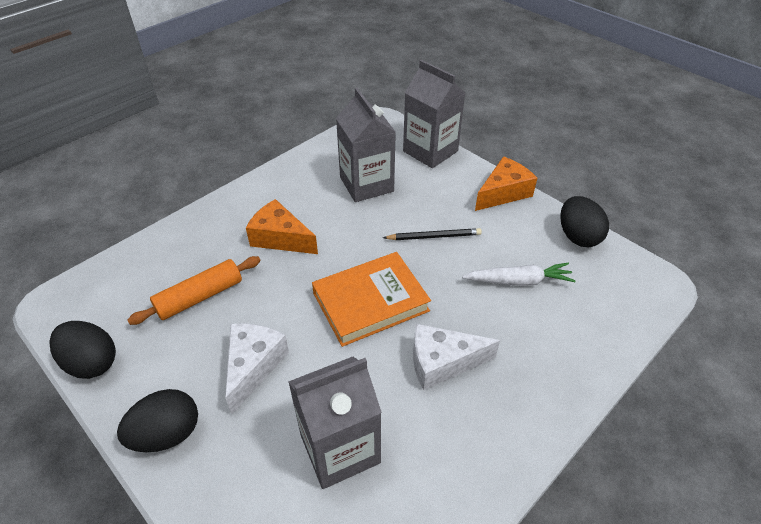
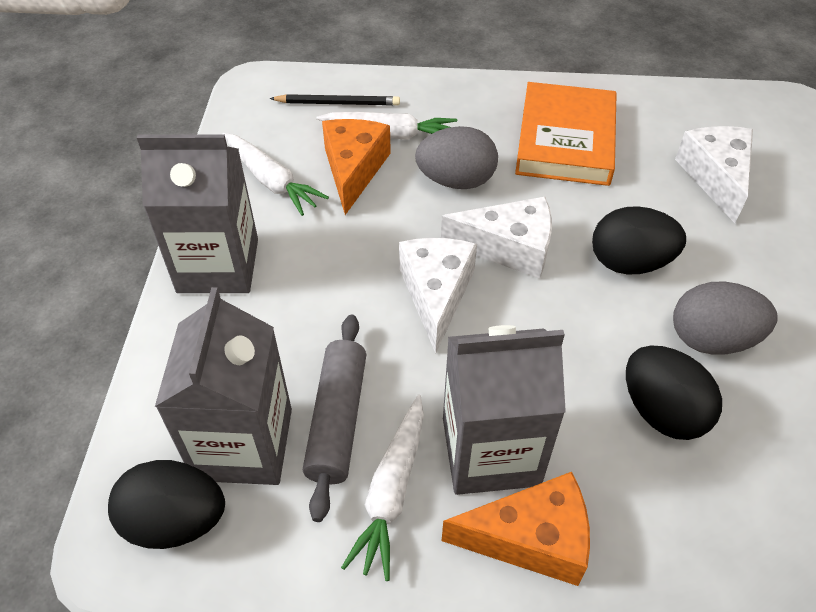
grey egg: 0 -> 2
grey rolling pin: 0 -> 1
orange rolling pin: 1 -> 0
white carrot: 1 -> 3
white cheese: 2 -> 3

